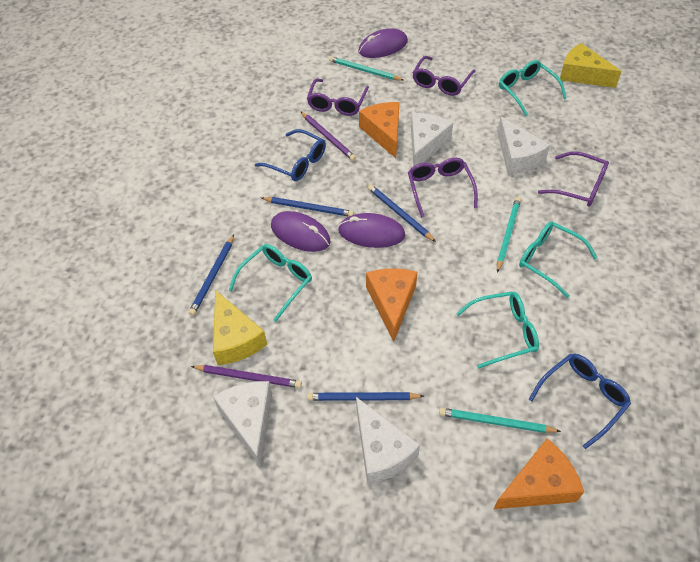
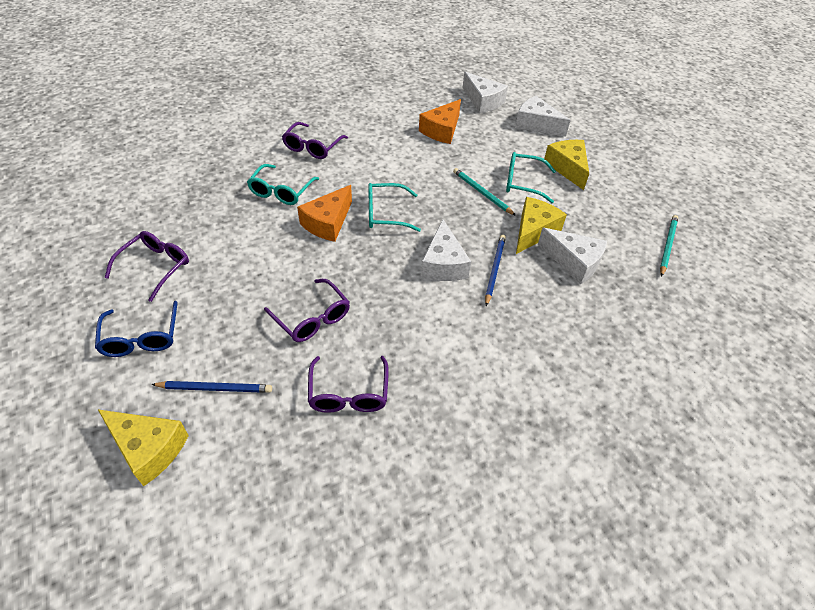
blue glasses: 2 -> 1
blue pencil: 4 -> 2
orange cheese: 3 -> 2
purple mouse: 3 -> 0
purple pencil: 2 -> 0
turquoise glasses: 4 -> 3
turquoise pencil: 3 -> 2
yellow cheese: 2 -> 3

